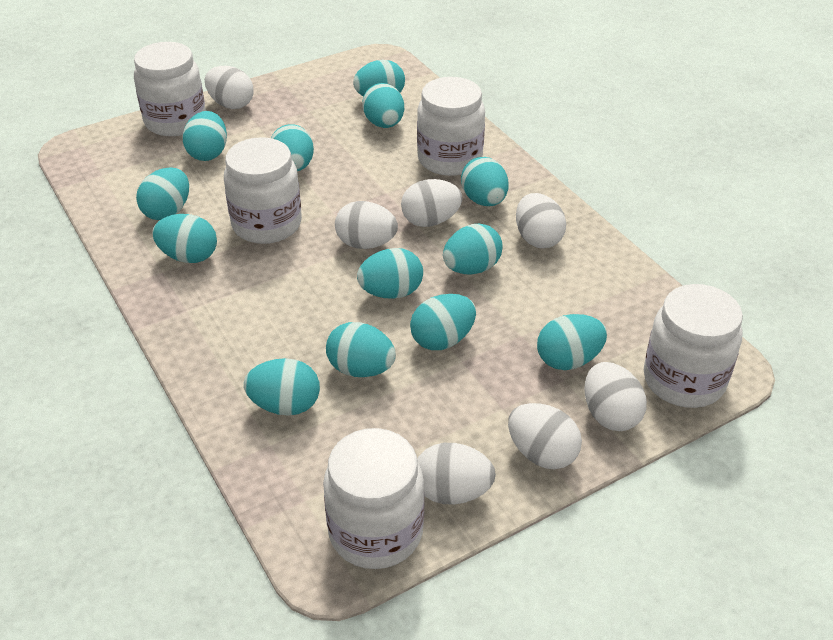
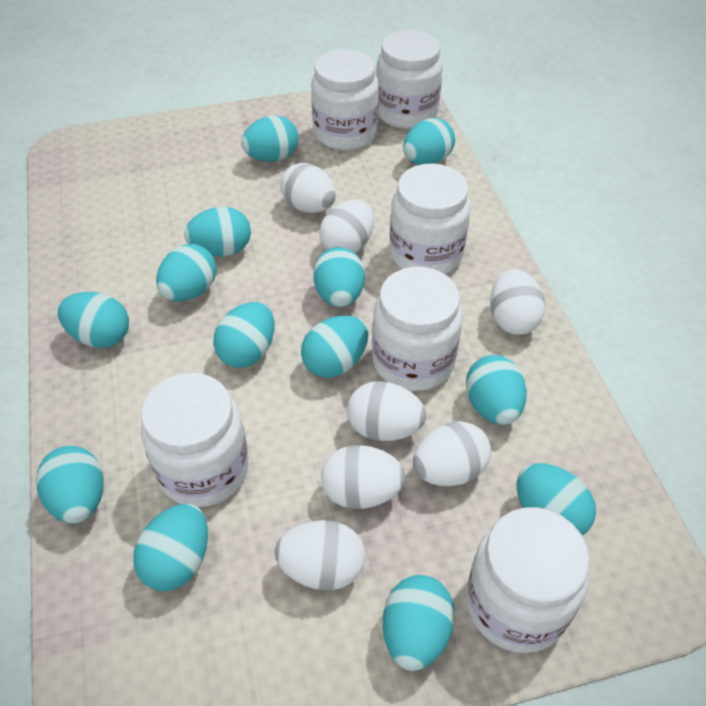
white jar: 5 -> 6

